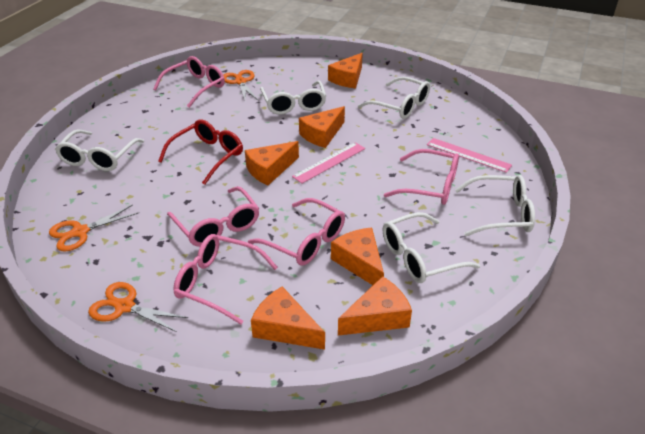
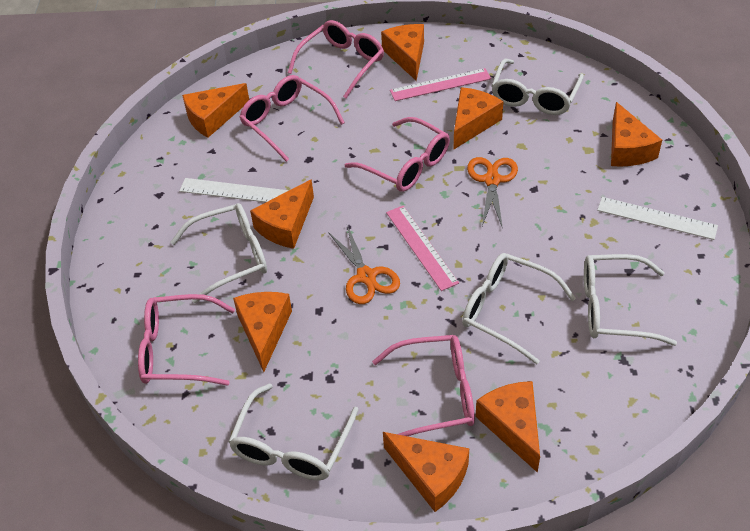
orange cheese: 6 -> 8
orange scissors: 3 -> 2
red glasses: 1 -> 0
white ruler: 0 -> 2

